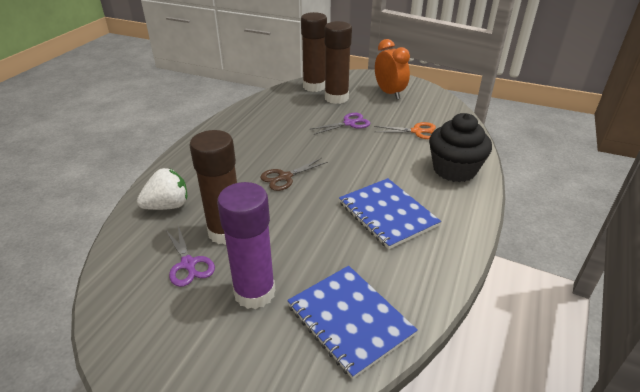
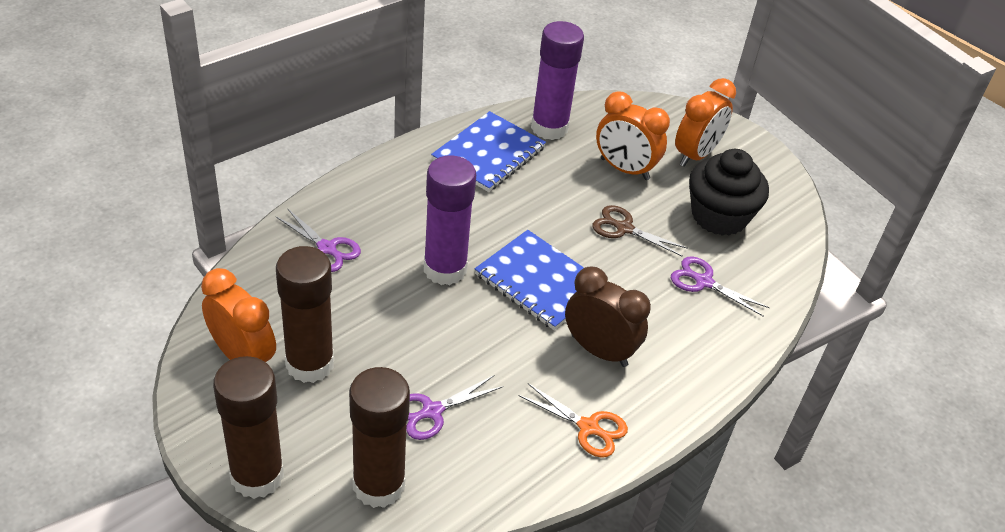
brown clock: 0 -> 1
orange clock: 1 -> 3
purple glue stick: 1 -> 2
purple scissors: 2 -> 3
white strawberry: 1 -> 0

